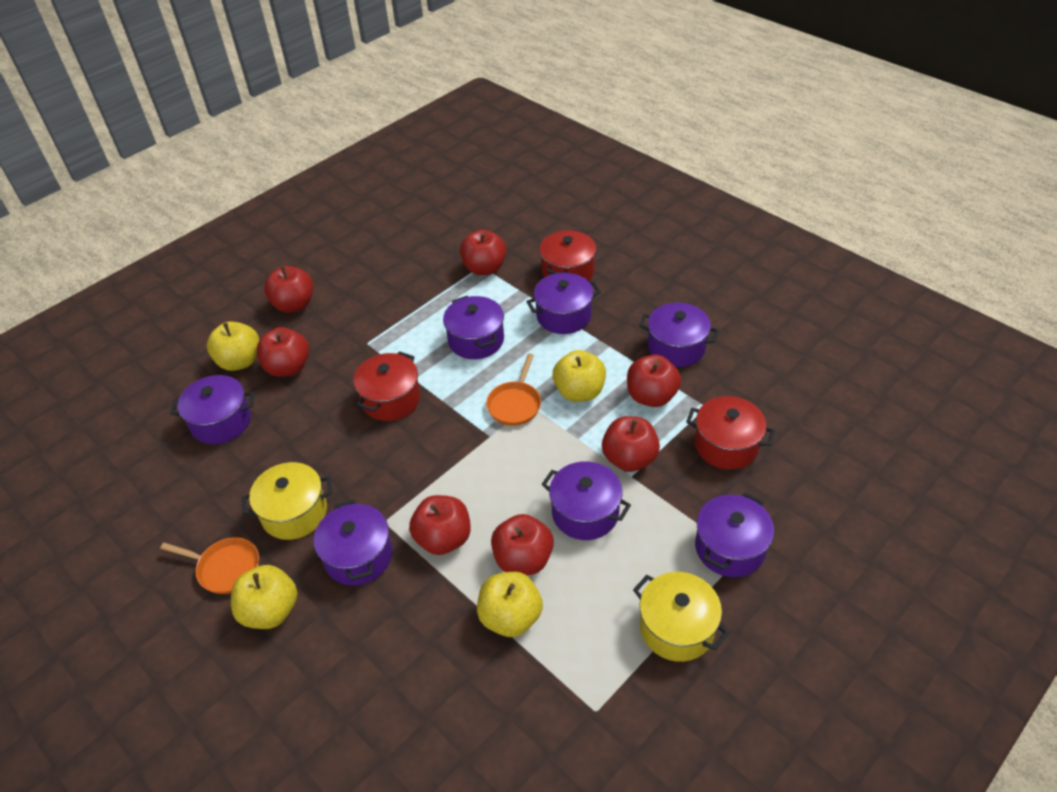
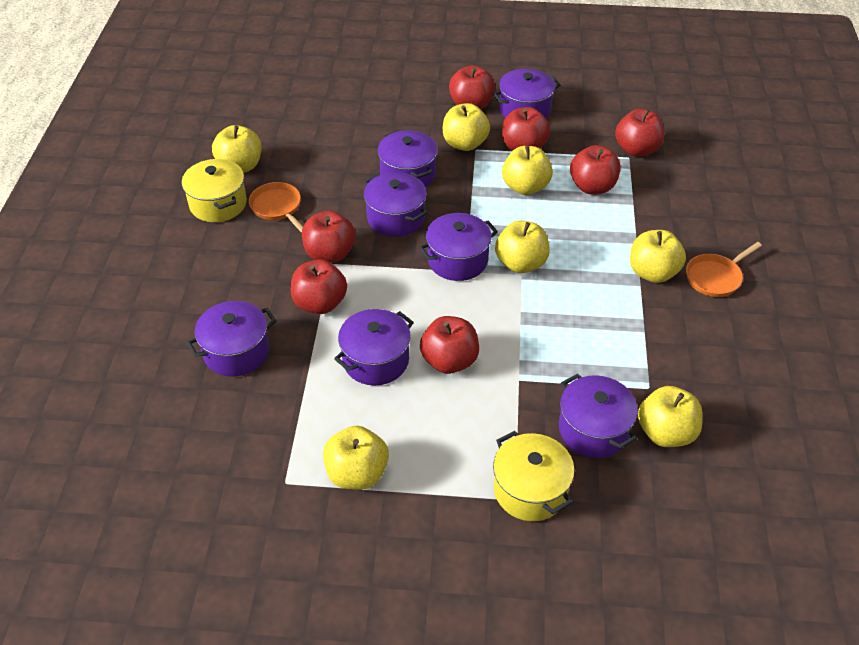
red pot: 3 -> 0
yellow apple: 4 -> 7

